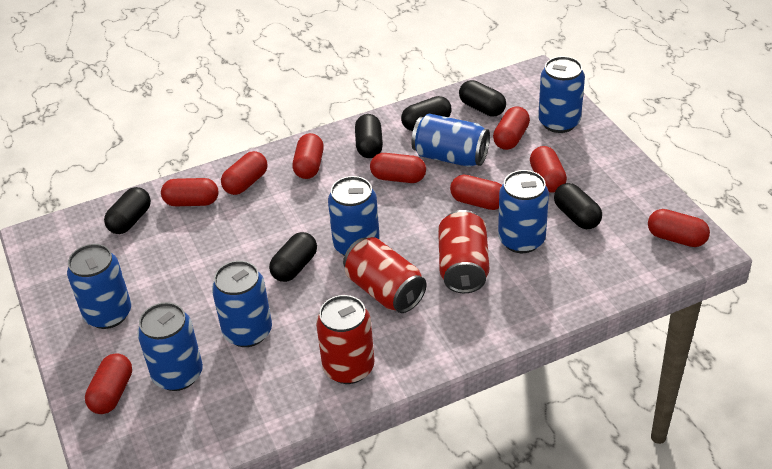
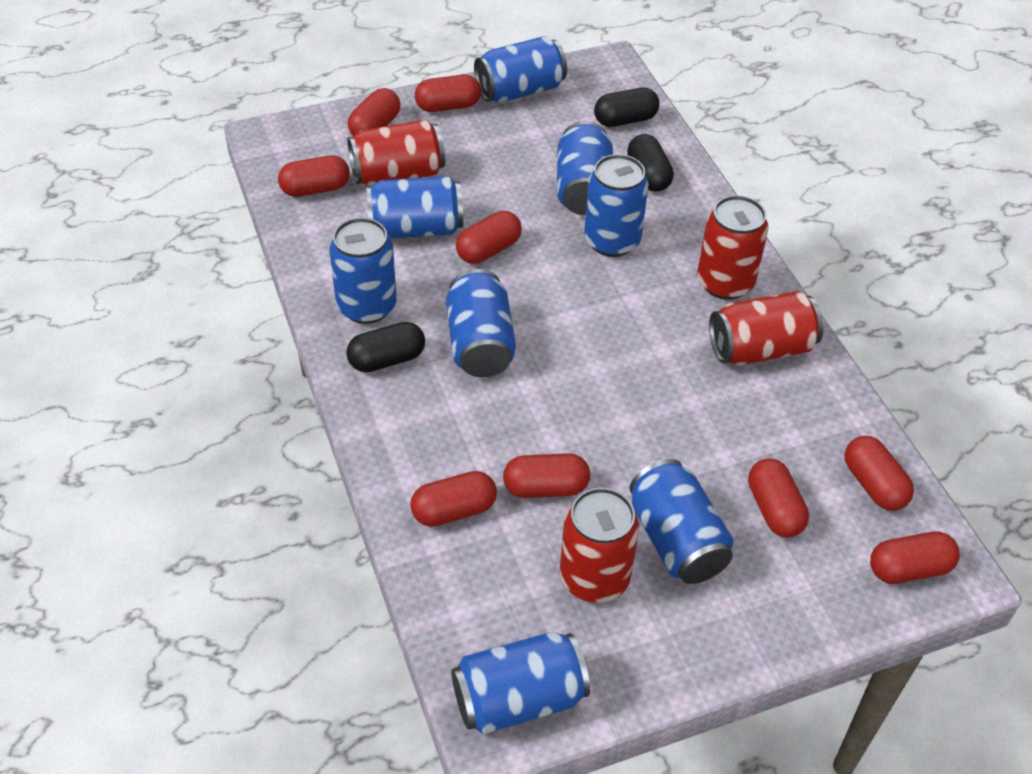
black capsule: 6 -> 3
blue can: 7 -> 8
red can: 3 -> 4

